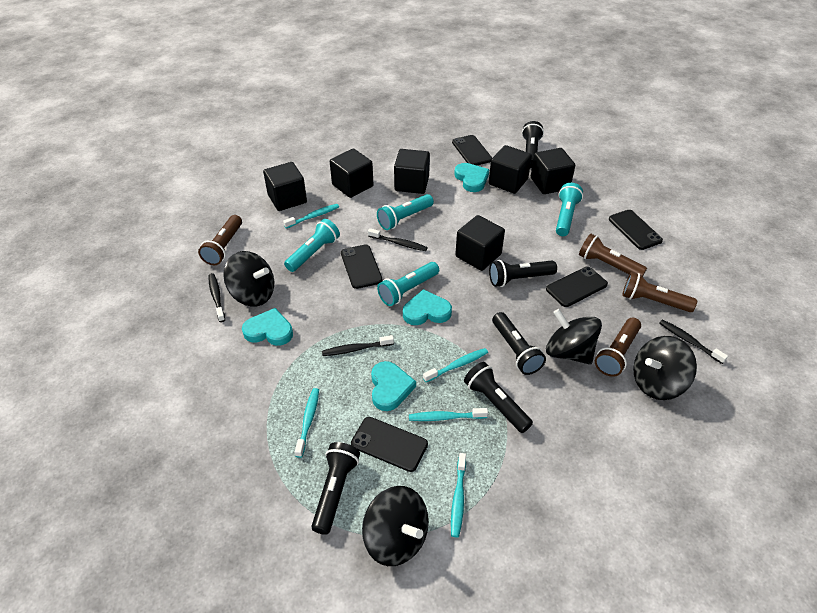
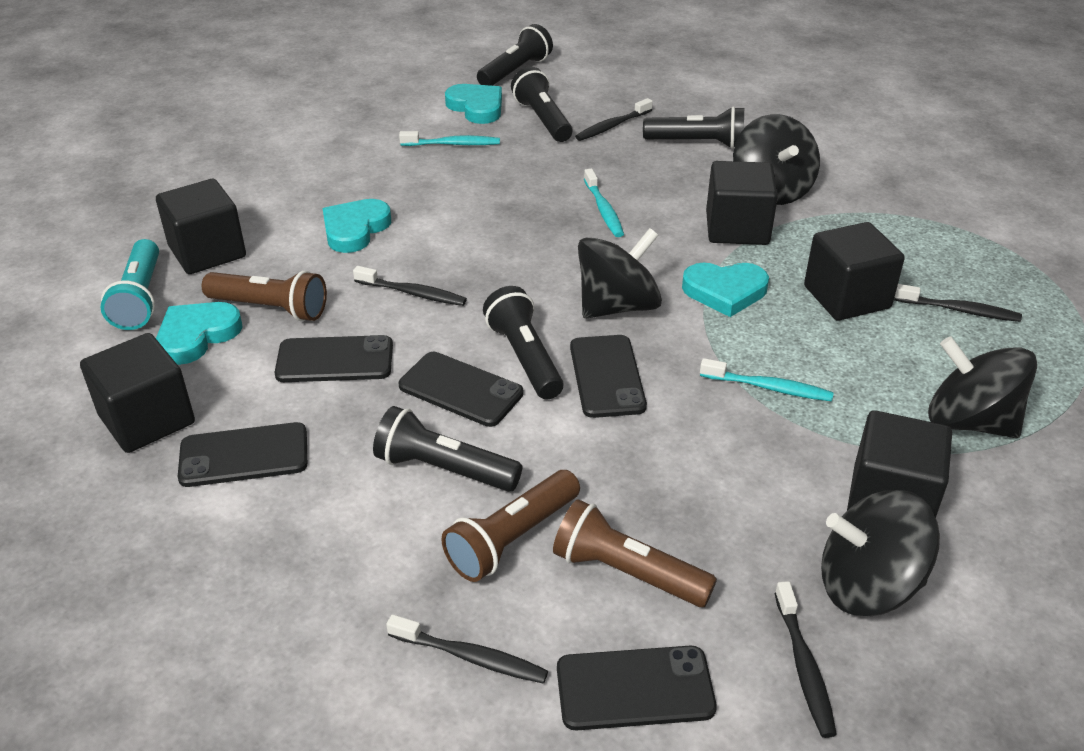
black cube: 6 -> 5
black toothbrush: 4 -> 5
brown flashlight: 4 -> 3
turquoise flashlight: 4 -> 1
turquoise toothbrush: 5 -> 3

